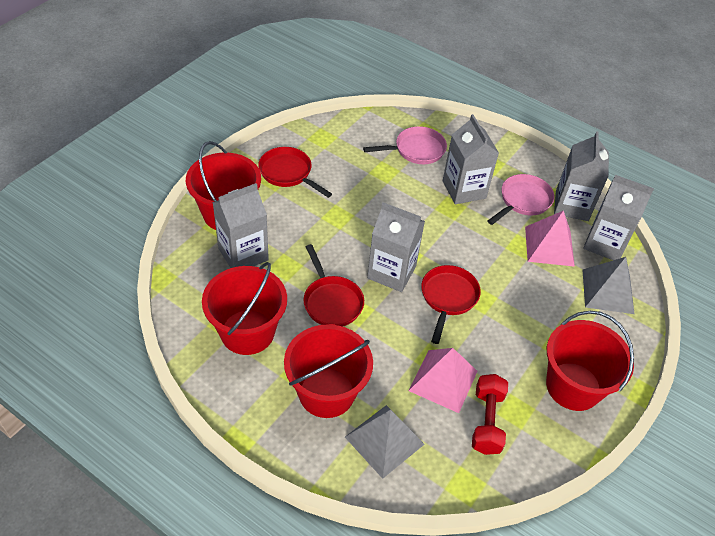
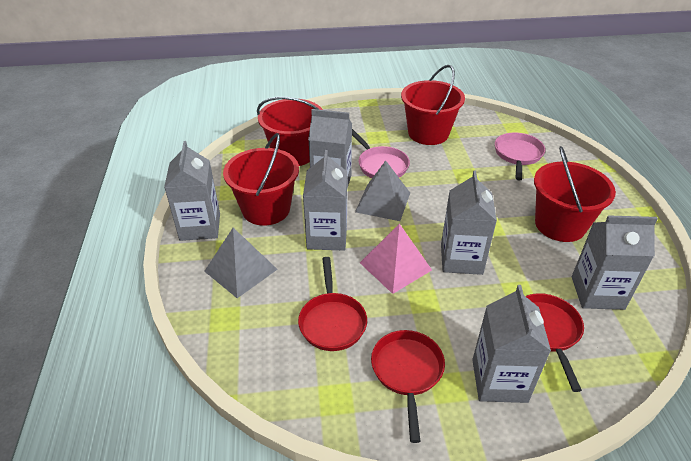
grey carton: 5 -> 6
pink pyramid: 2 -> 1
red dumbbell: 1 -> 0

